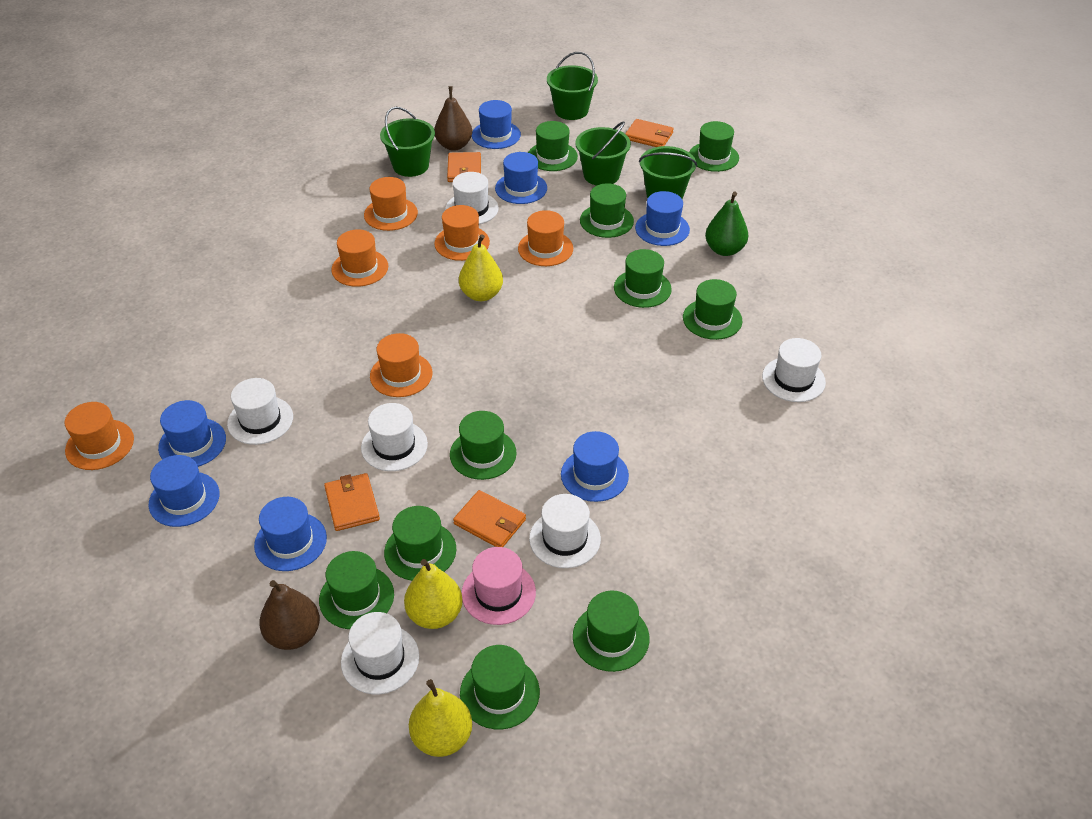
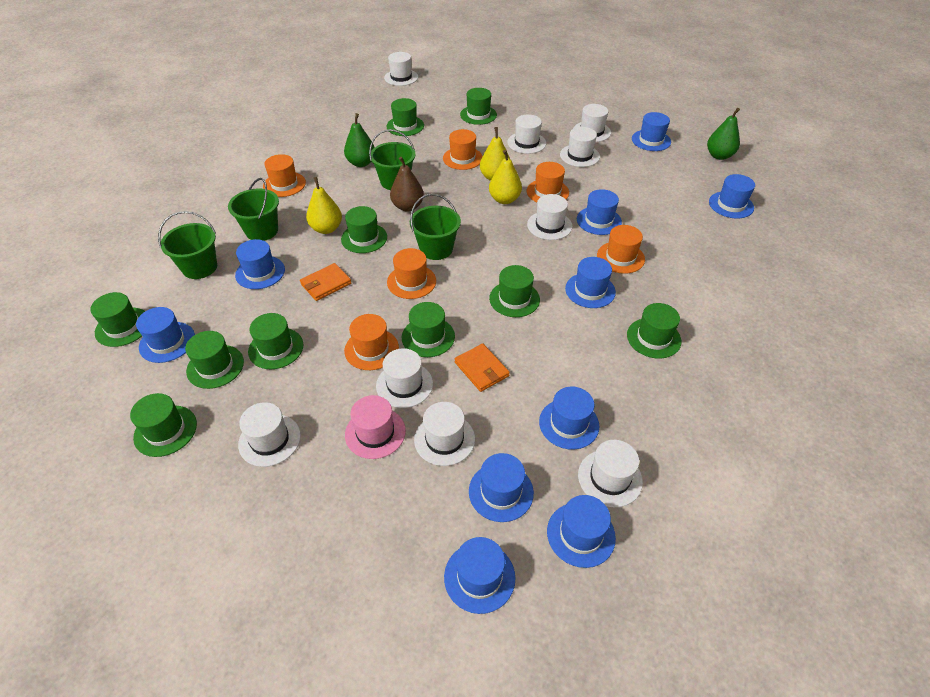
blue hat: 7 -> 10
brown pear: 2 -> 1
green pear: 1 -> 2
orange wallet: 4 -> 2
white hat: 6 -> 9

